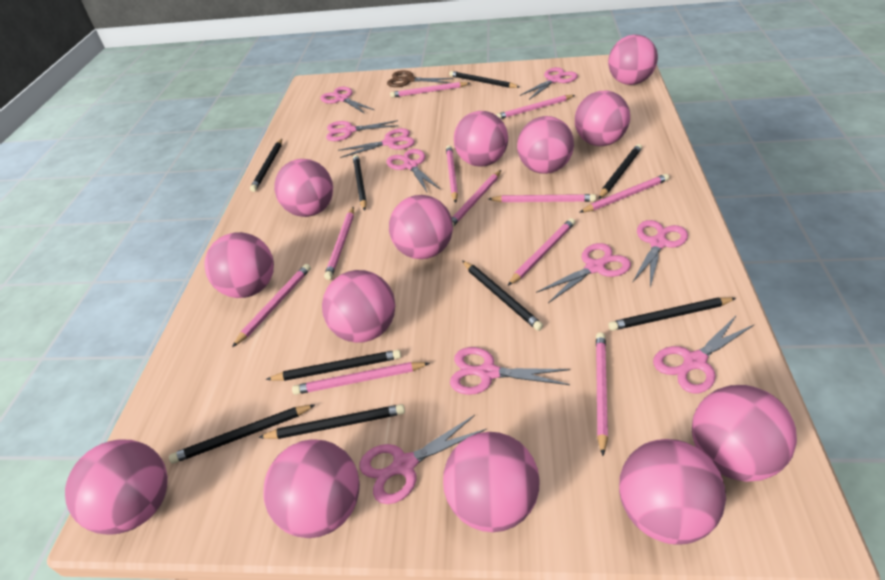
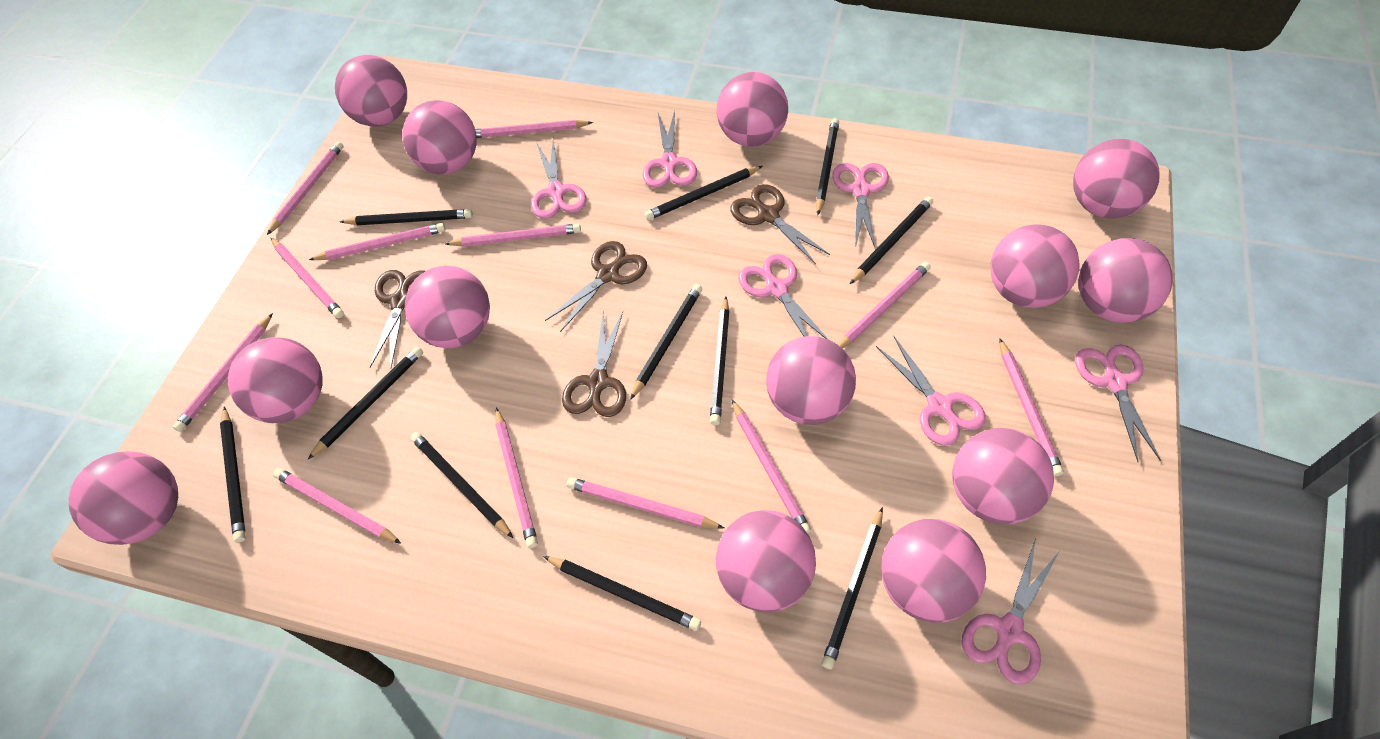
black pencil: 9 -> 11
brown scissors: 1 -> 4
pink pencil: 11 -> 12
pink scissors: 10 -> 7

